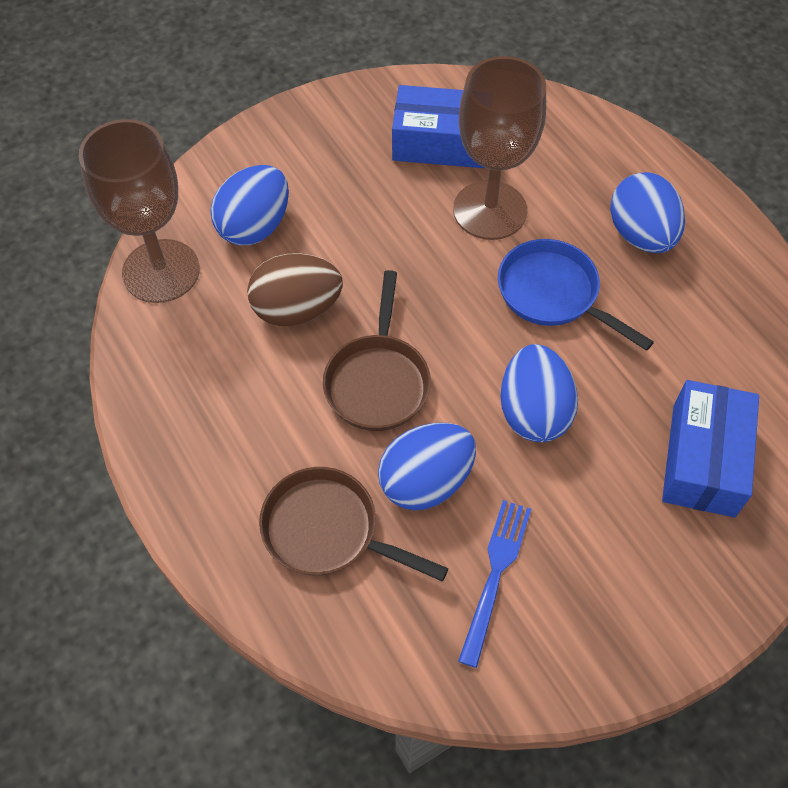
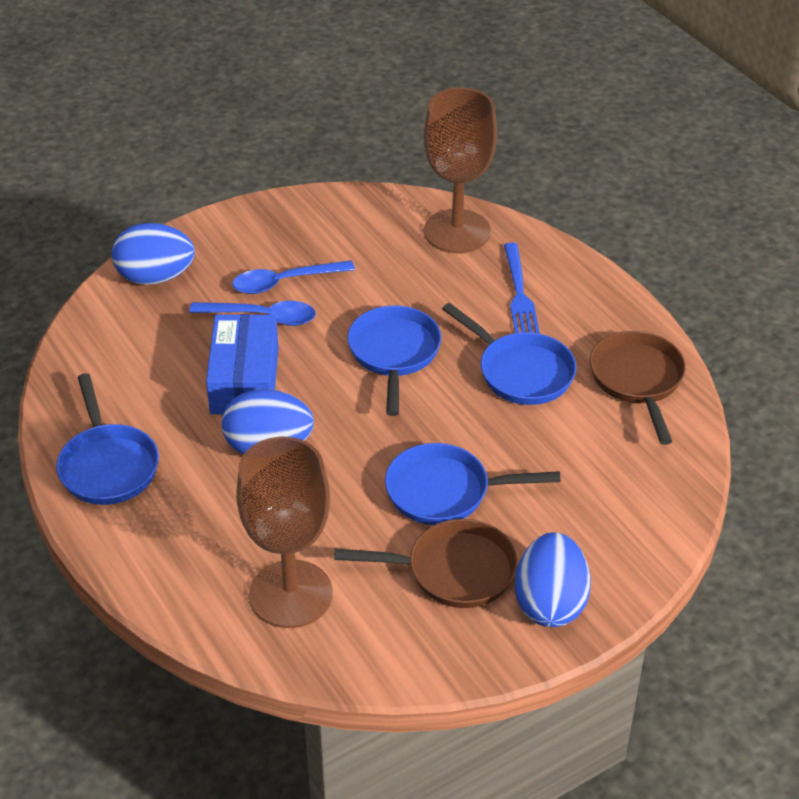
blue box: 2 -> 1
blue egg: 4 -> 3
blue pan: 1 -> 4
blue spoon: 0 -> 2
brown egg: 1 -> 0

